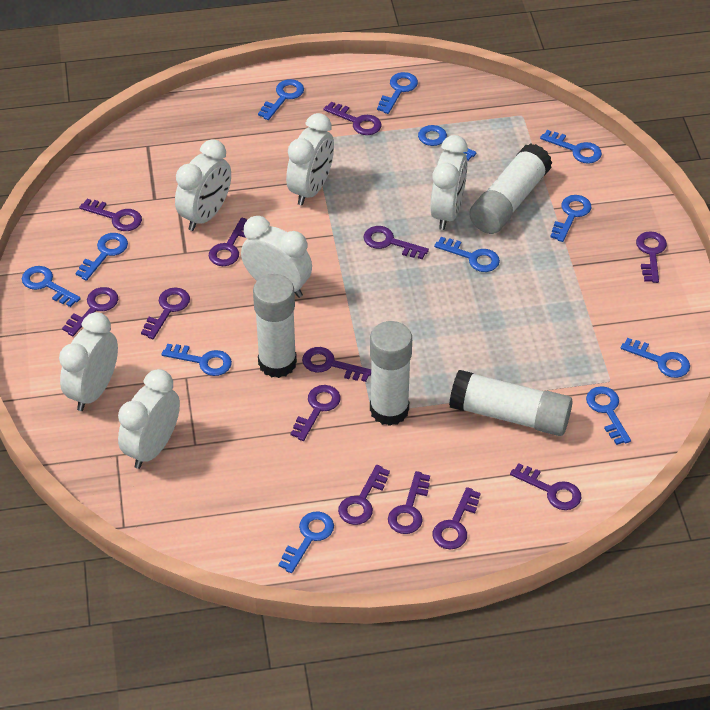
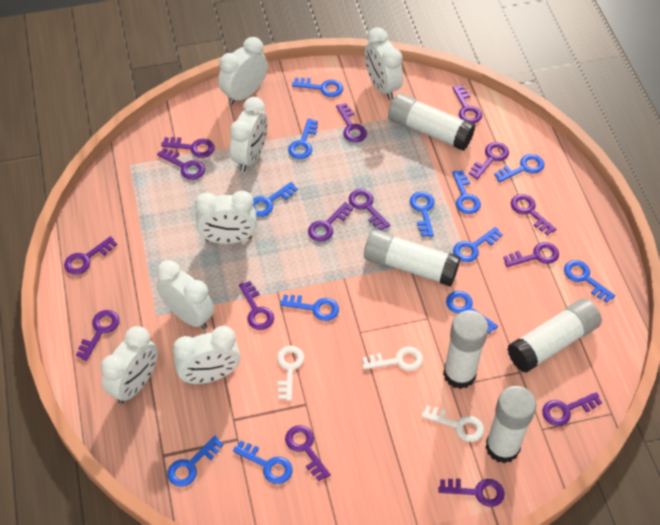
purple key: 13 -> 15
white clock: 6 -> 7
white glue stick: 4 -> 5
white key: 0 -> 3

